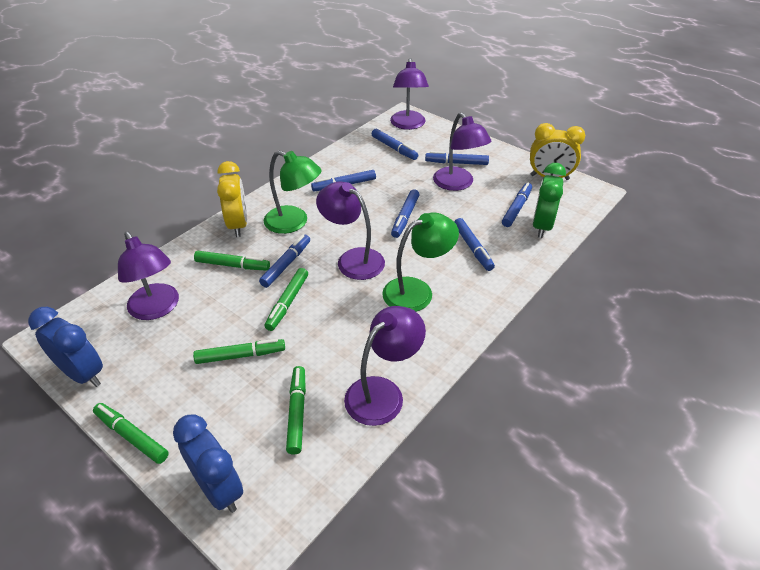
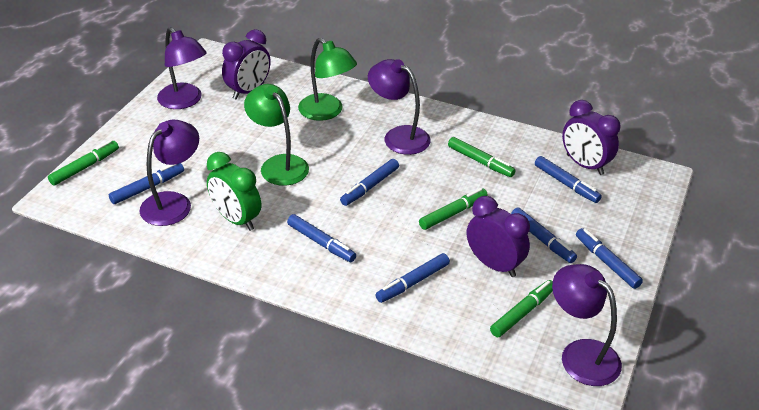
blue clock: 2 -> 0
green marker: 5 -> 4
purple clock: 0 -> 3
purple lamp: 5 -> 4
yellow clock: 2 -> 0

